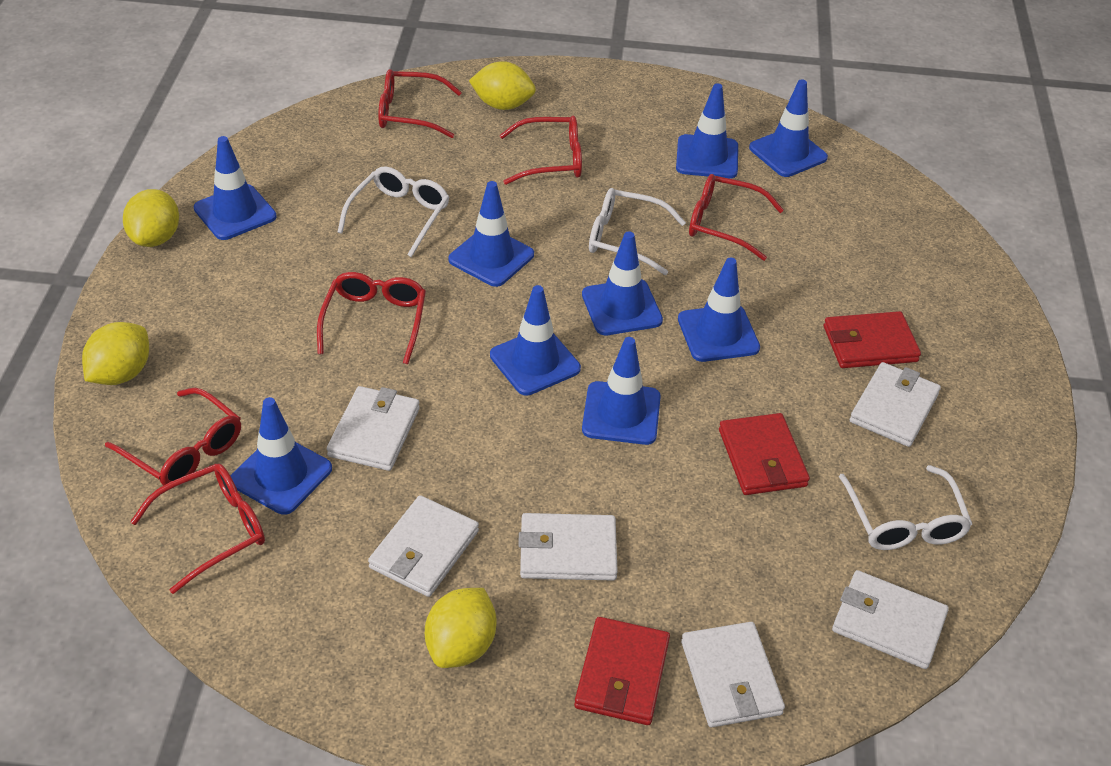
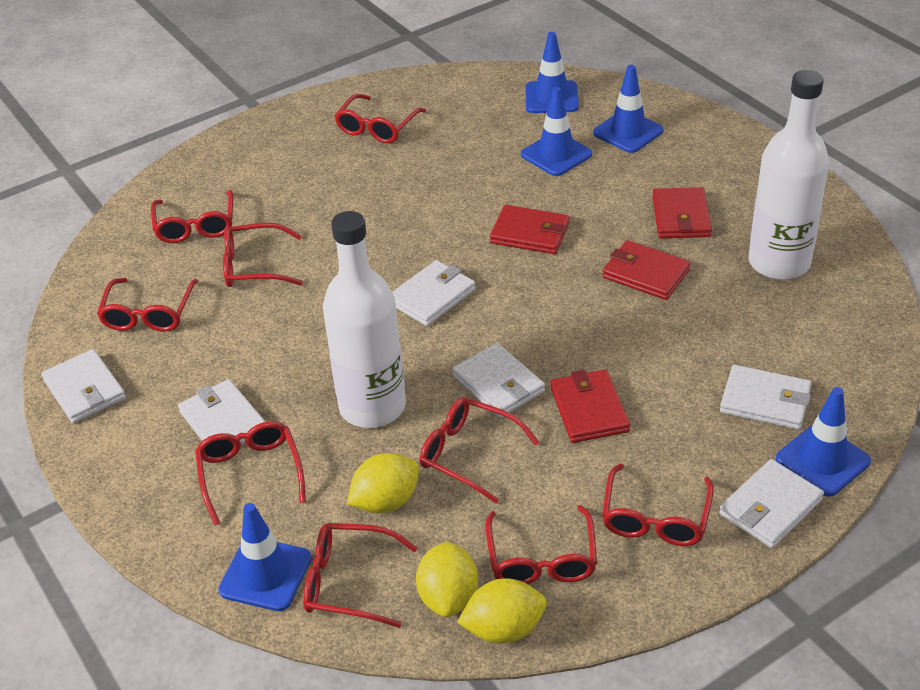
blue traffic cone: 9 -> 5
red glasses: 6 -> 9
red wallet: 3 -> 4
white bottle: 0 -> 2
white glasses: 3 -> 0
yellow lemon: 4 -> 3

